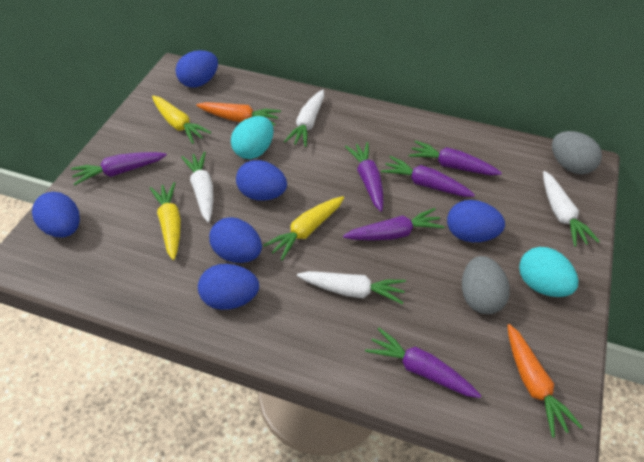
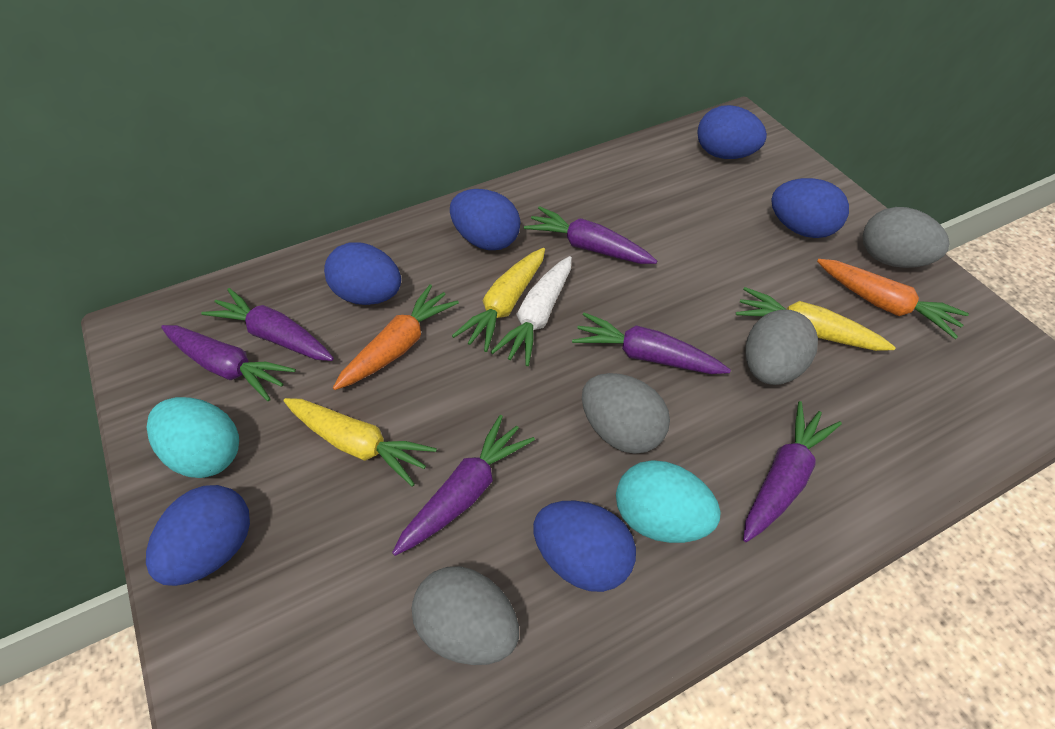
grey egg: 2 -> 4
white carrot: 4 -> 1

